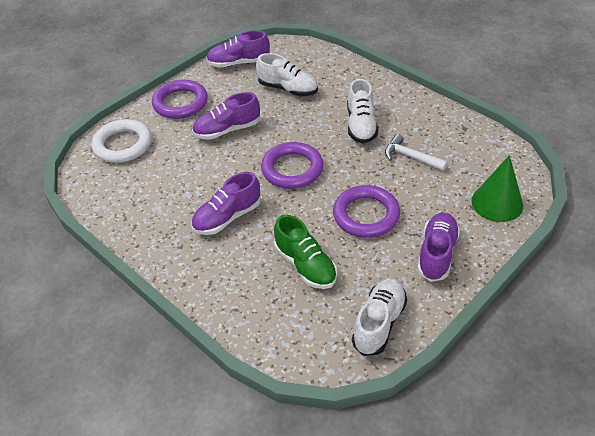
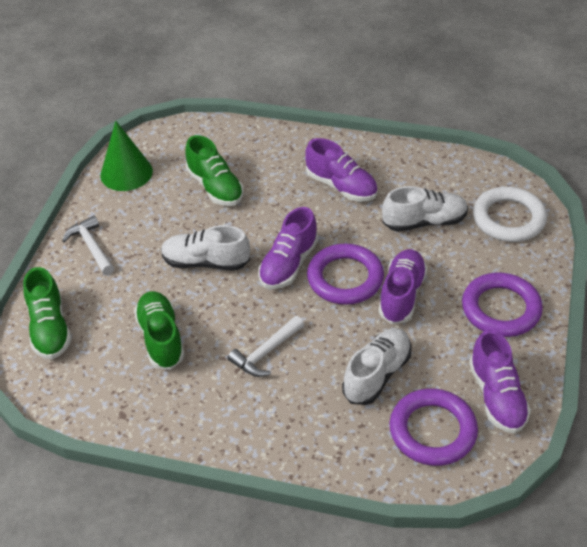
green shoe: 1 -> 3
white hammer: 1 -> 2

